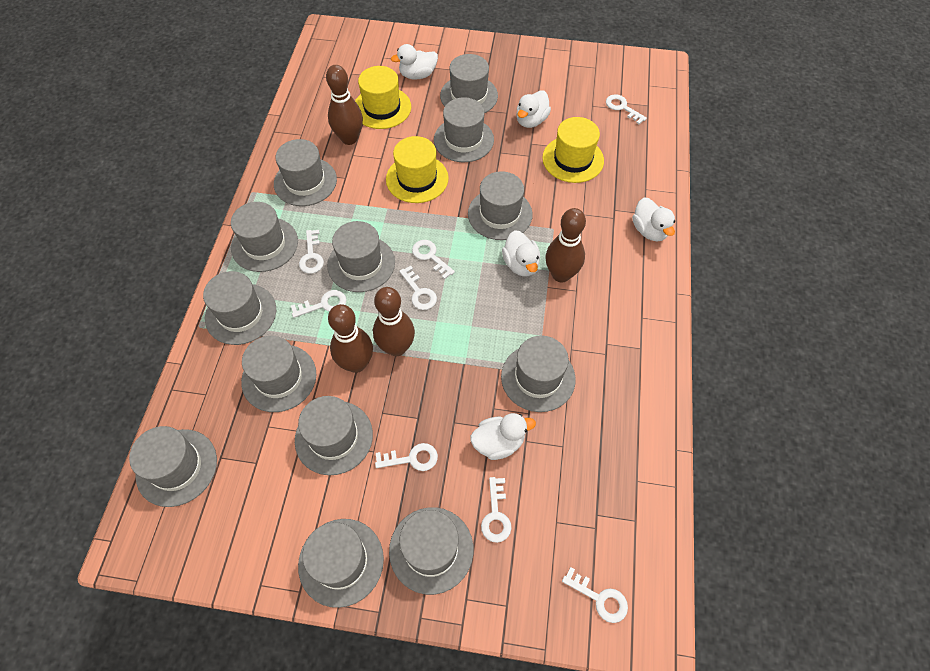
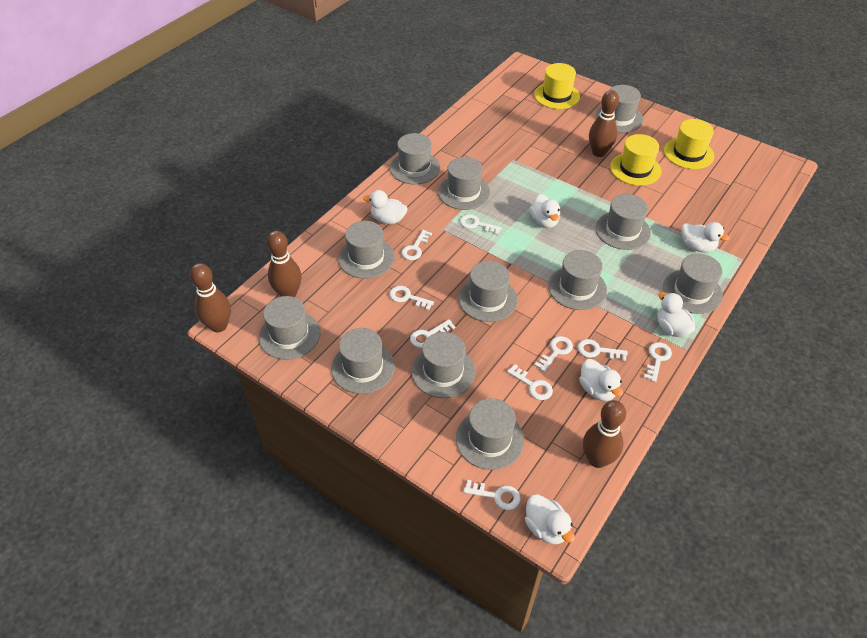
grey hat: 13 -> 12
white duck: 5 -> 6
white key: 8 -> 9

